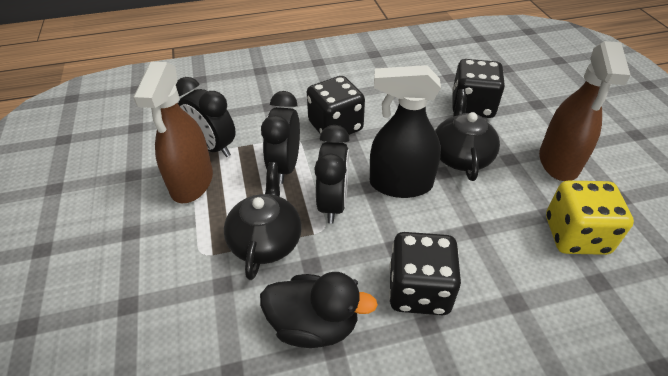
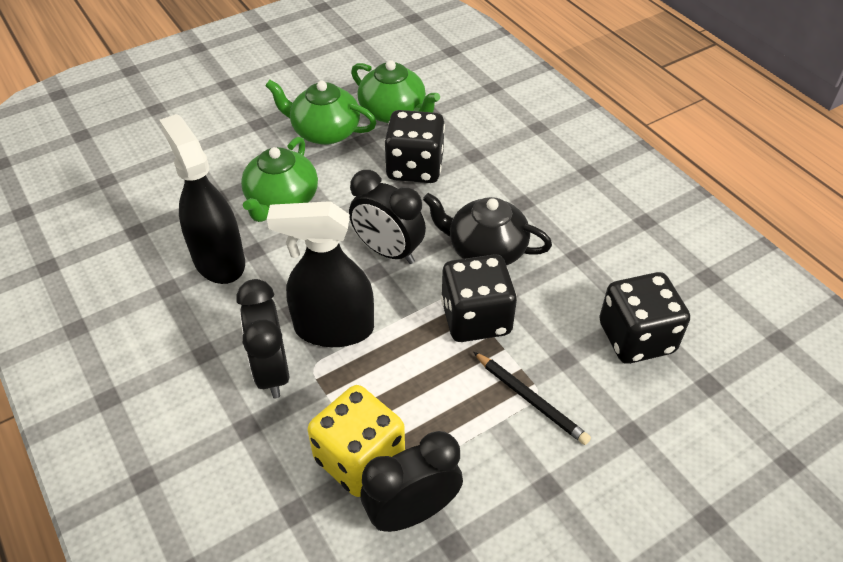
black duck: 1 -> 0
black pencil: 0 -> 1
black spray bottle: 1 -> 2
black teapot: 2 -> 1
brown spray bottle: 2 -> 0
green teapot: 0 -> 3

